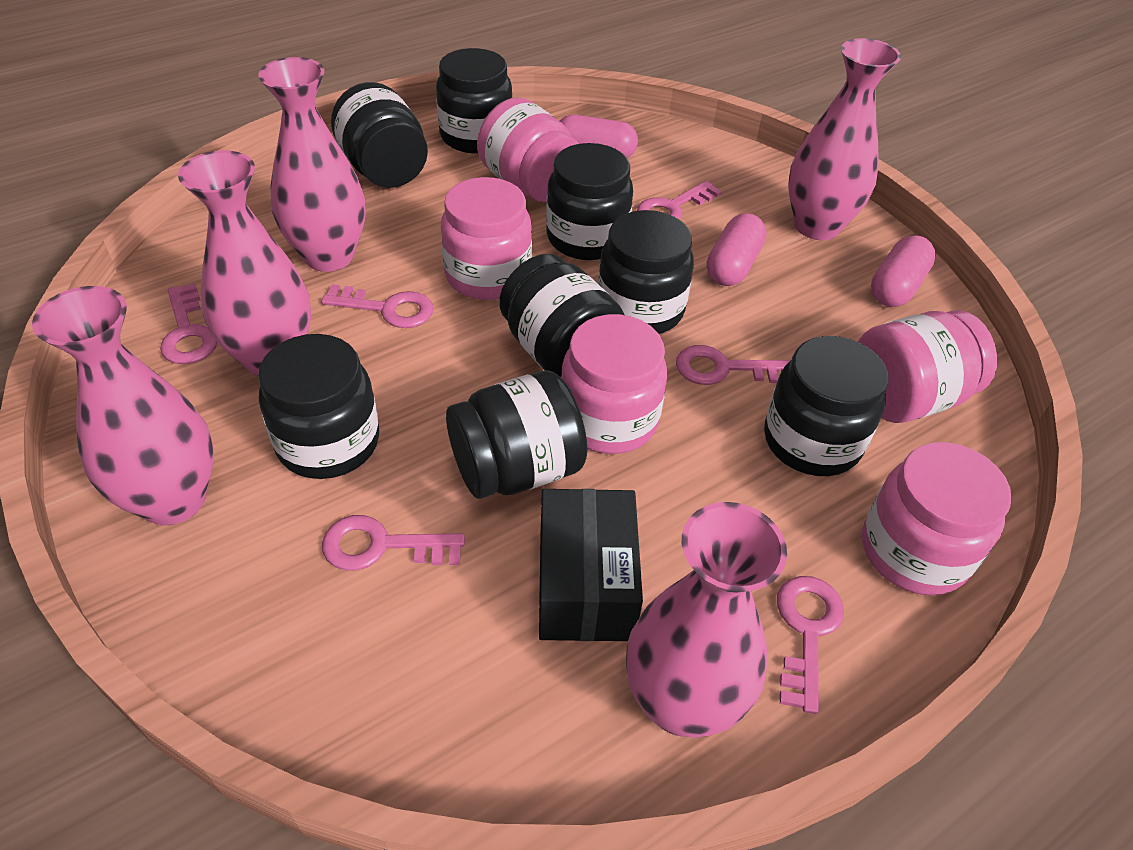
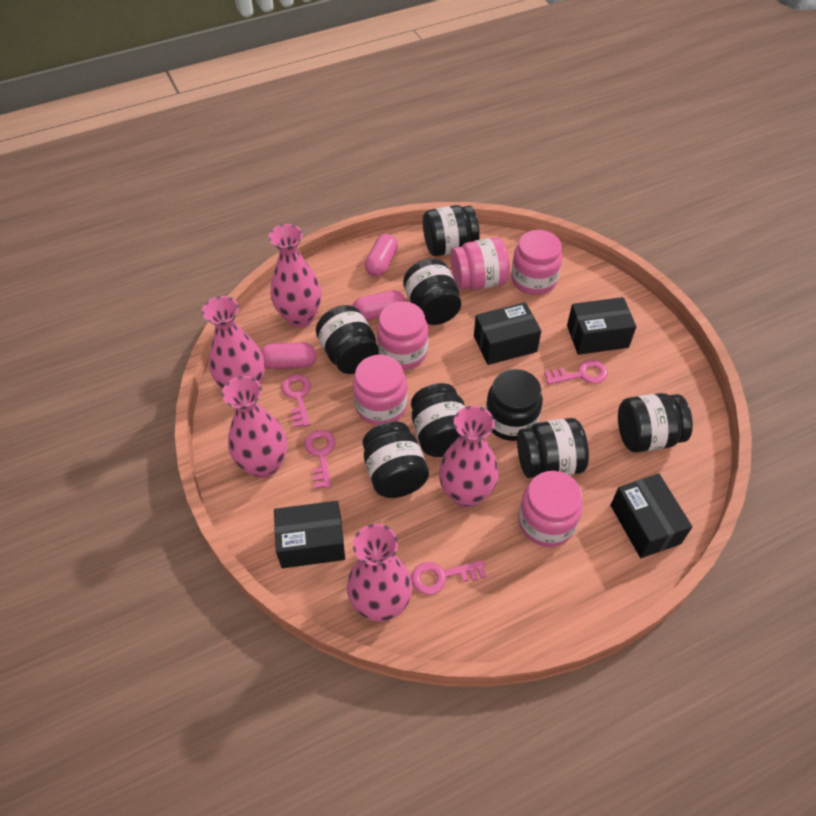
black box: 1 -> 4
pink key: 6 -> 4

